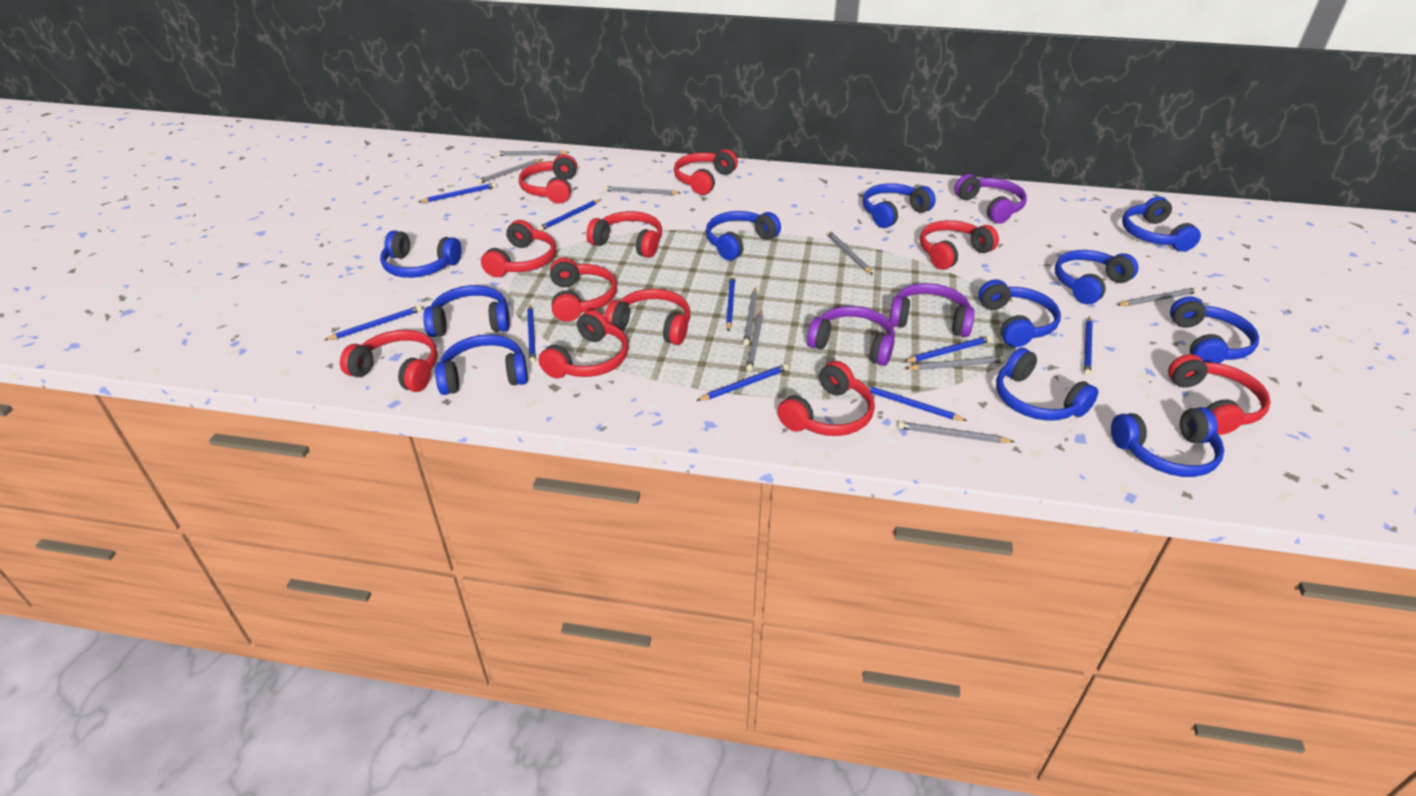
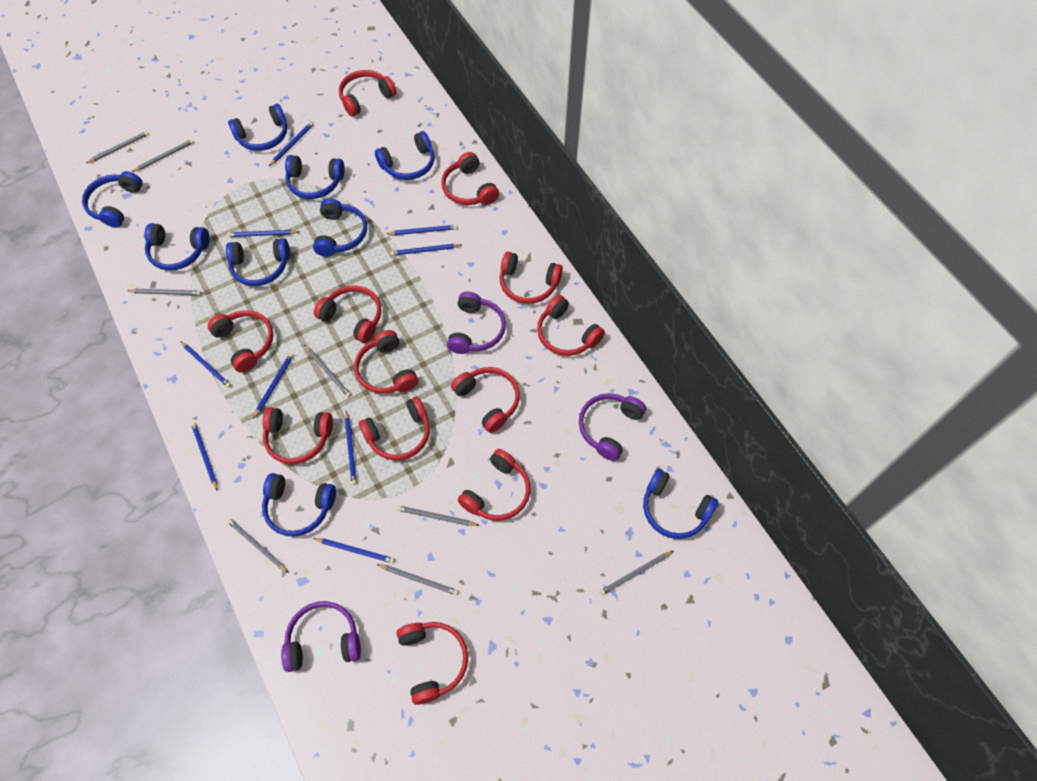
blue headphones: 11 -> 9
grey pencil: 9 -> 8
red headphones: 11 -> 12

